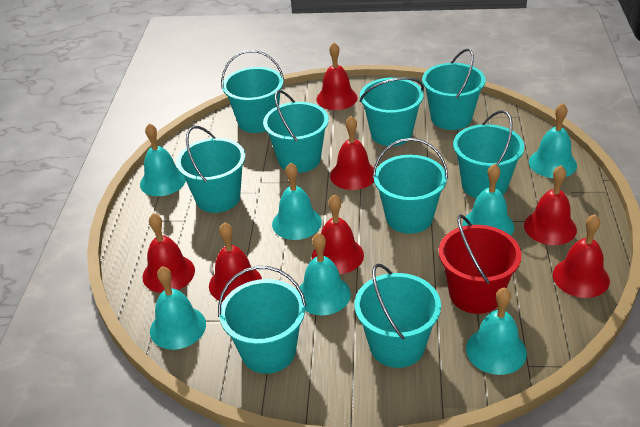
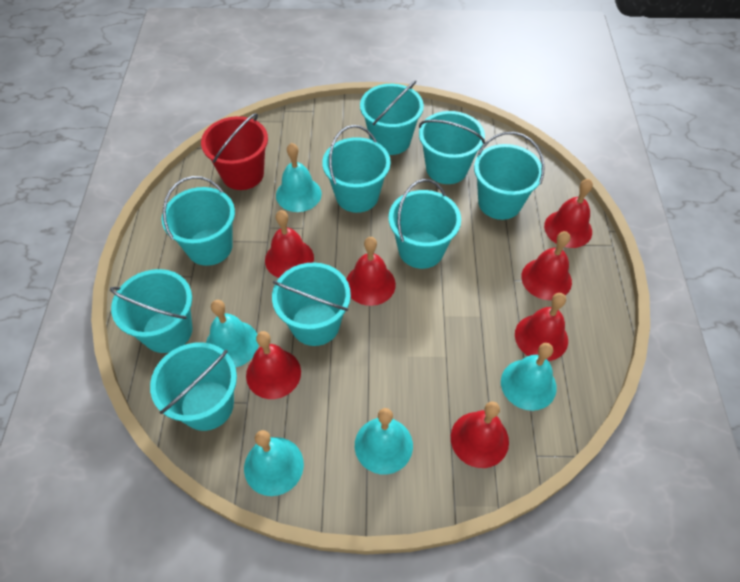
turquoise bell: 7 -> 5

